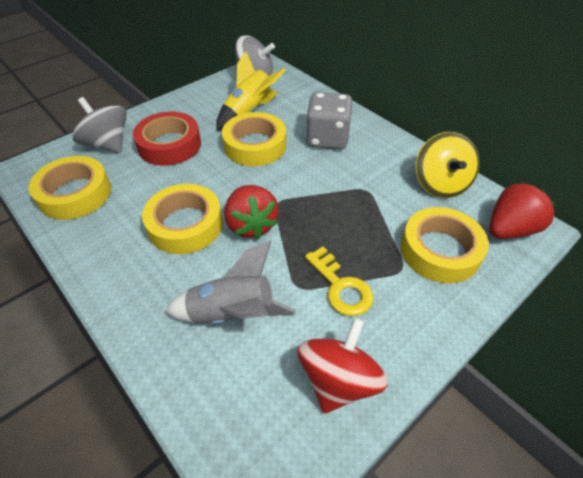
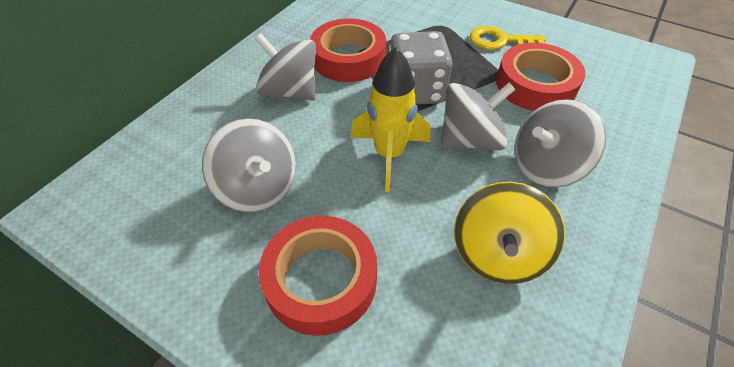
grey rocket: 1 -> 0
grey spinning top: 2 -> 4
red spinning top: 1 -> 0
red strawberry: 2 -> 0
red tape: 1 -> 3
yellow tape: 4 -> 0

